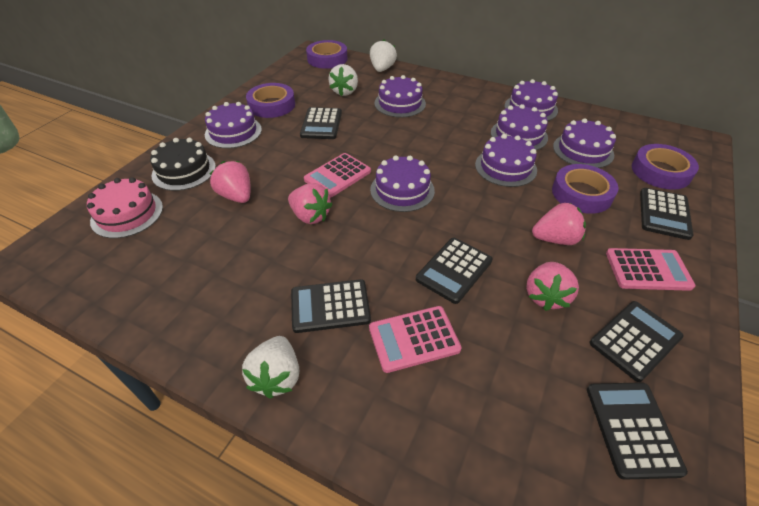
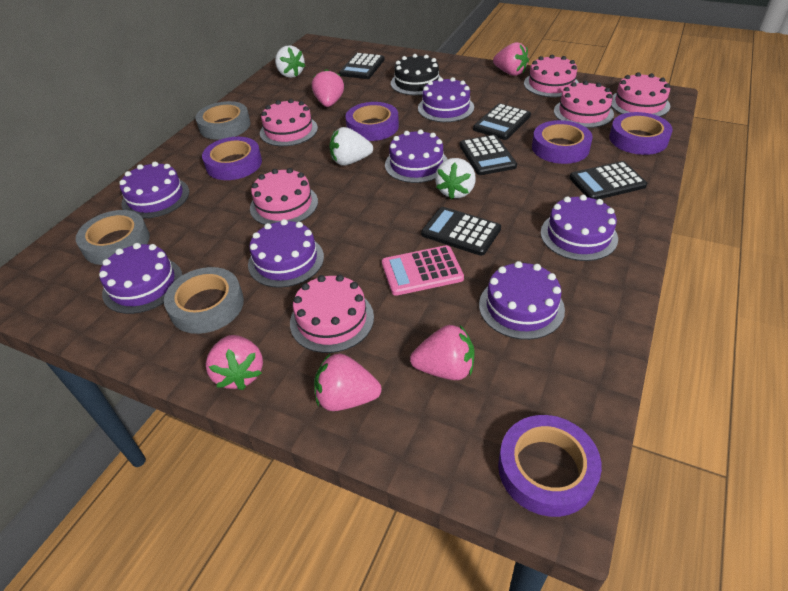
black calculator: 6 -> 5
grey tape: 0 -> 3
pink cake: 1 -> 6
pink calculator: 3 -> 1
pink strawberry: 4 -> 5
purple tape: 4 -> 5

